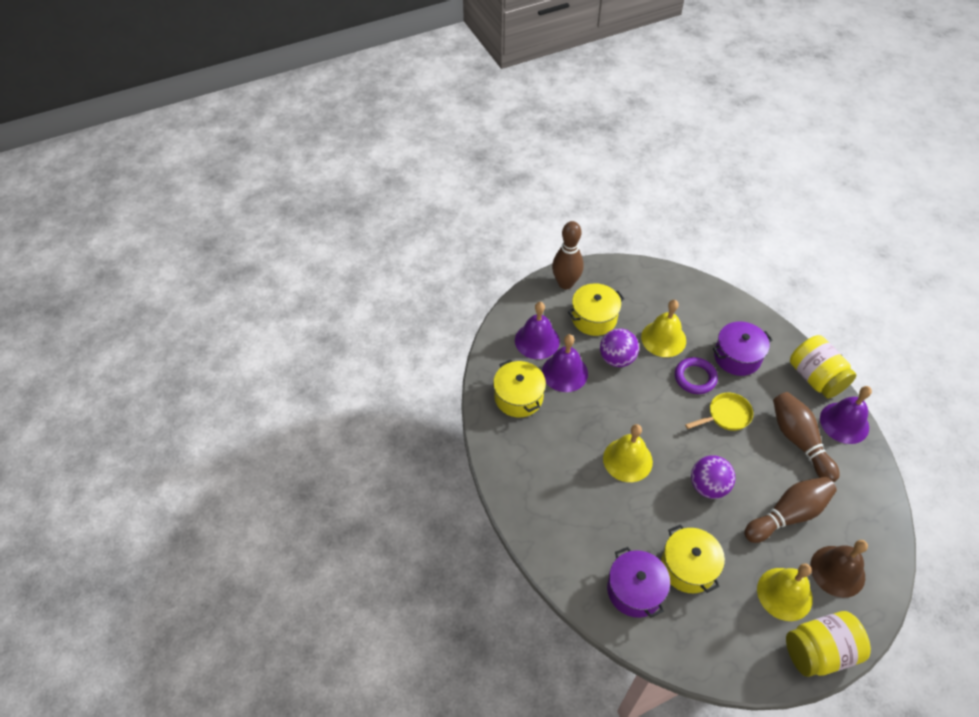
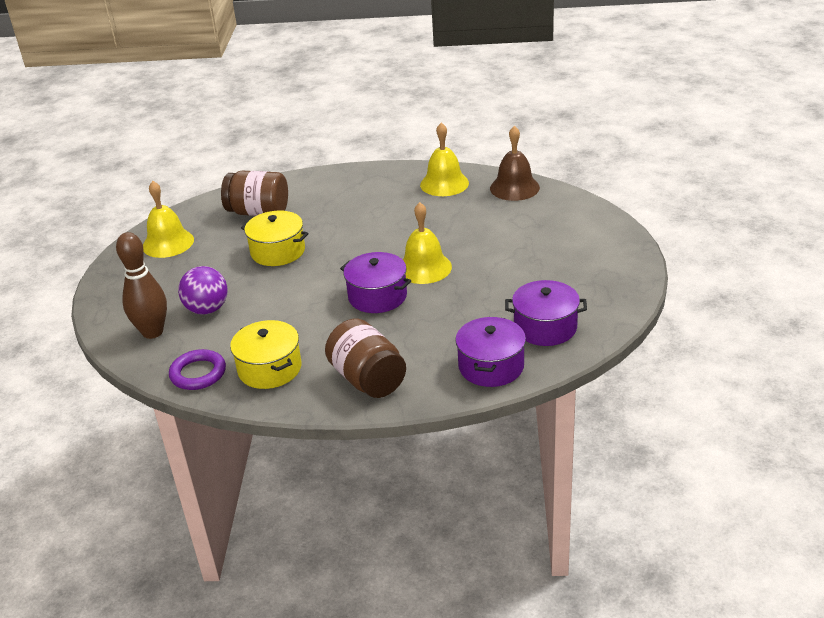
brown bowling pin: 3 -> 1
brown jar: 0 -> 2
purple ball: 2 -> 1
purple bell: 3 -> 0
purple pot: 2 -> 3
yellow jar: 2 -> 0
yellow pan: 1 -> 0
yellow pot: 3 -> 2

